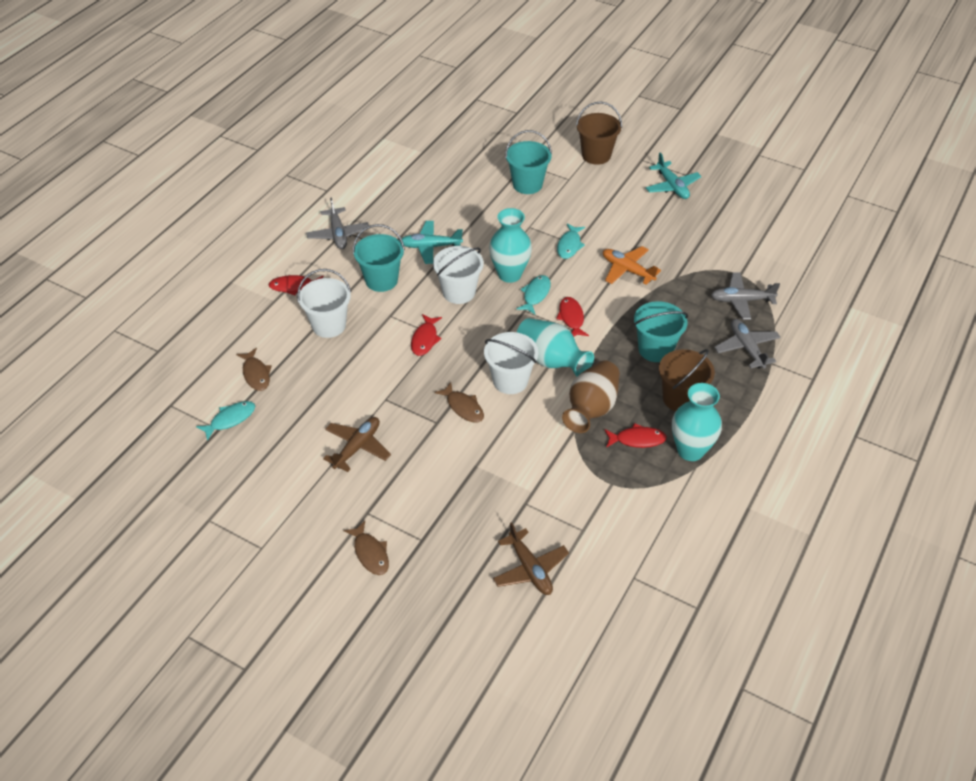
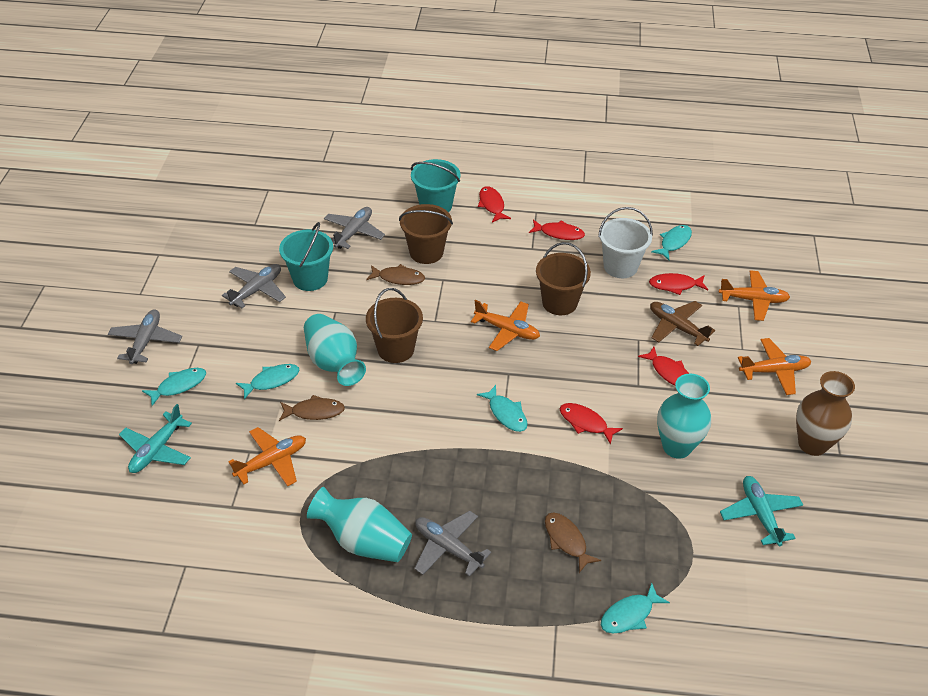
brown bucket: 2 -> 3
brown plane: 2 -> 1
grey plane: 3 -> 4
orange plane: 1 -> 4
red fish: 4 -> 5
turquoise bucket: 3 -> 2
turquoise fish: 3 -> 5
white bucket: 3 -> 1

